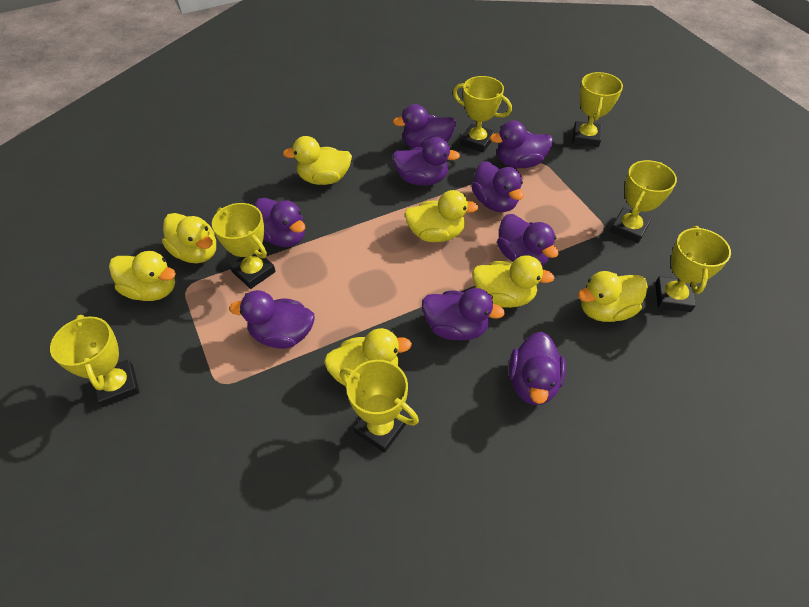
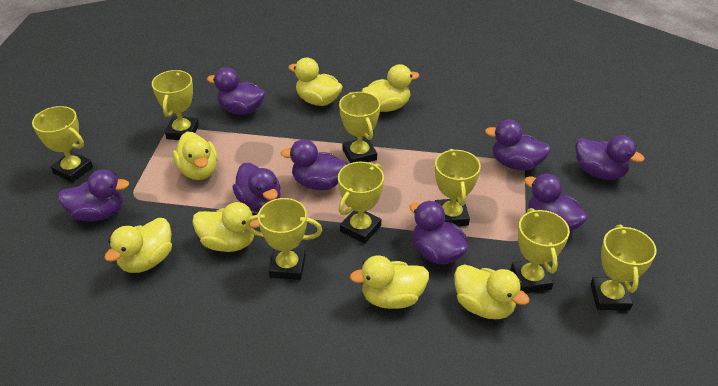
purple duck: 9 -> 8
yellow trophy: 7 -> 8

